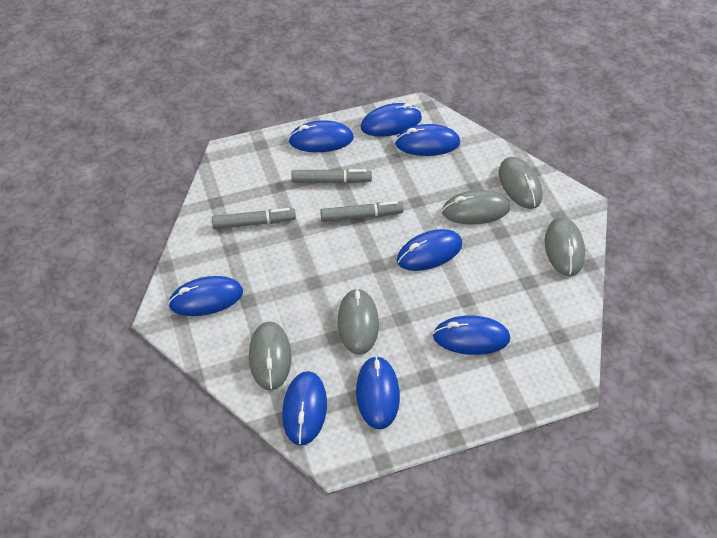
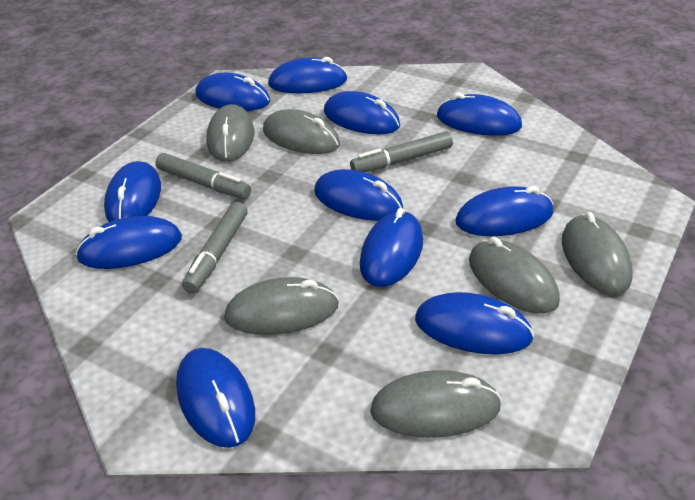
blue mouse: 8 -> 11
grey mouse: 5 -> 6

